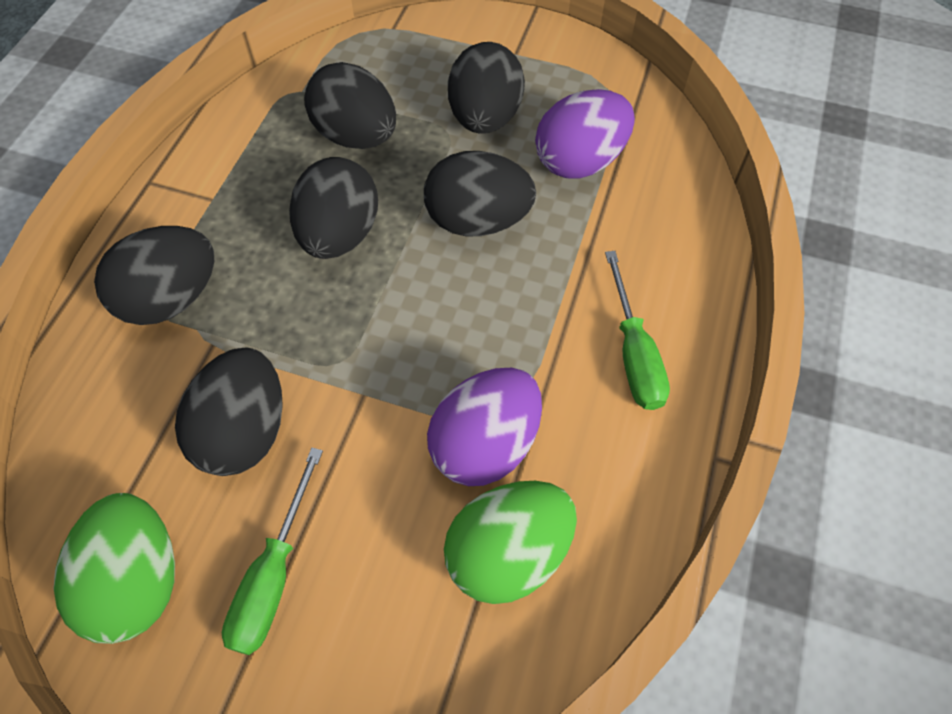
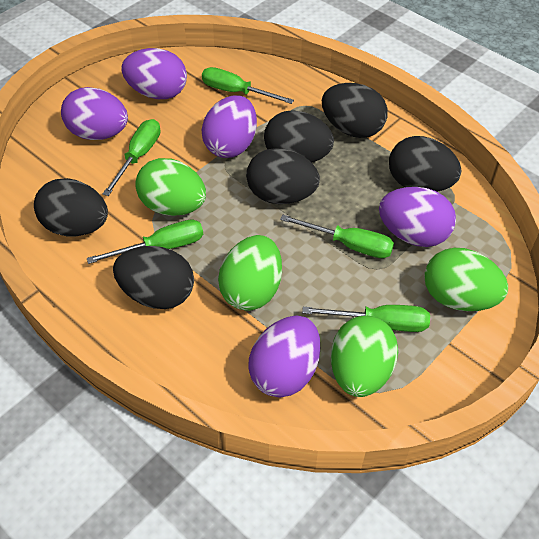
green egg: 2 -> 4
green screwdriver: 2 -> 5
purple egg: 2 -> 5

